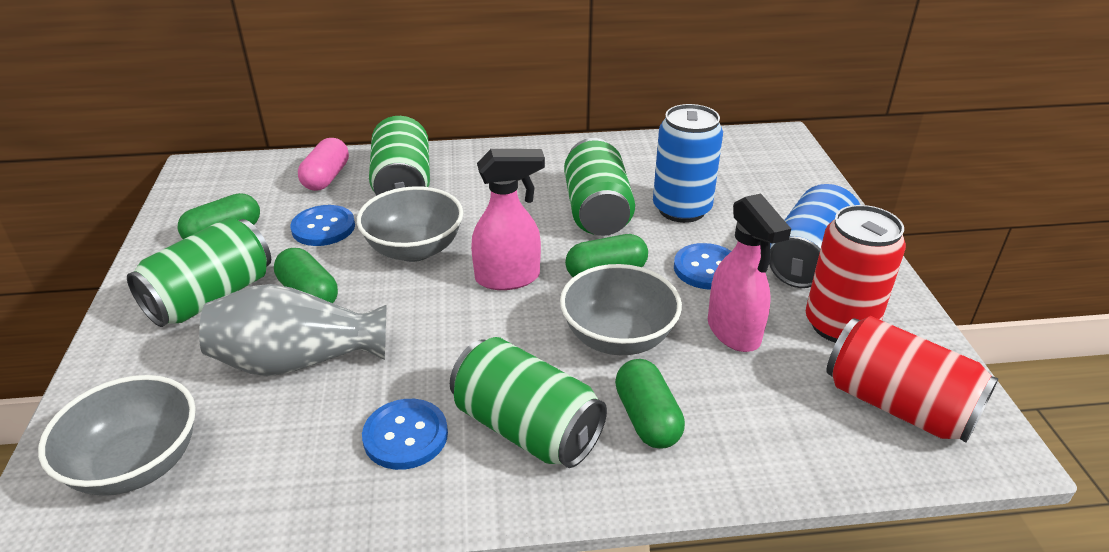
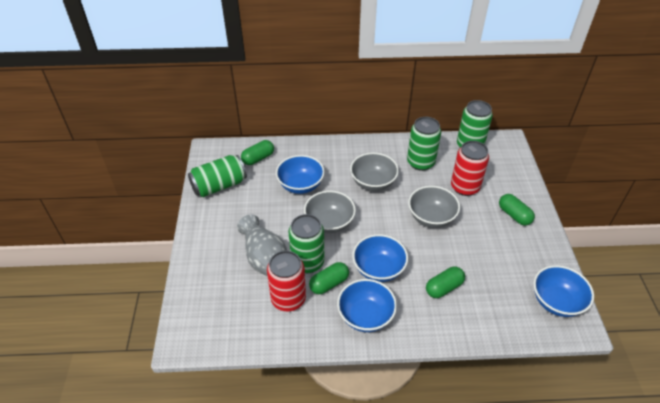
blue bowl: 0 -> 4
blue button: 3 -> 0
blue can: 2 -> 0
pink capsule: 1 -> 0
pink spray bottle: 2 -> 0

